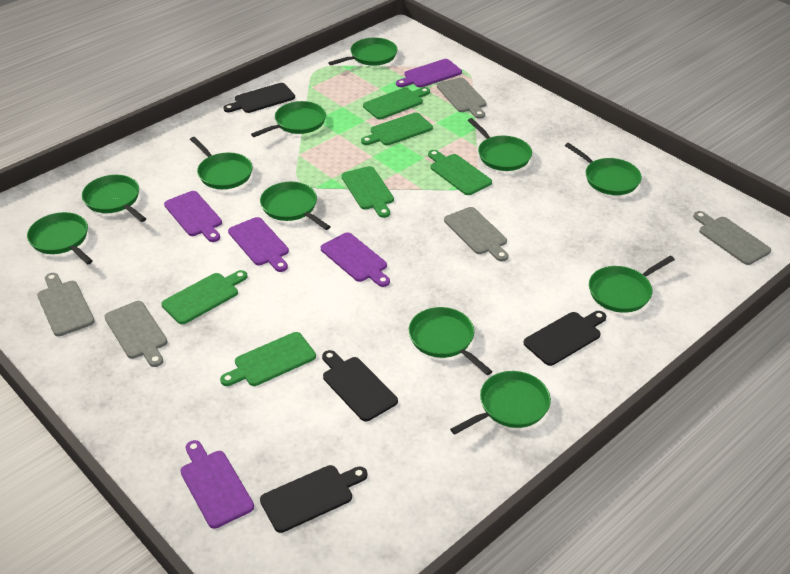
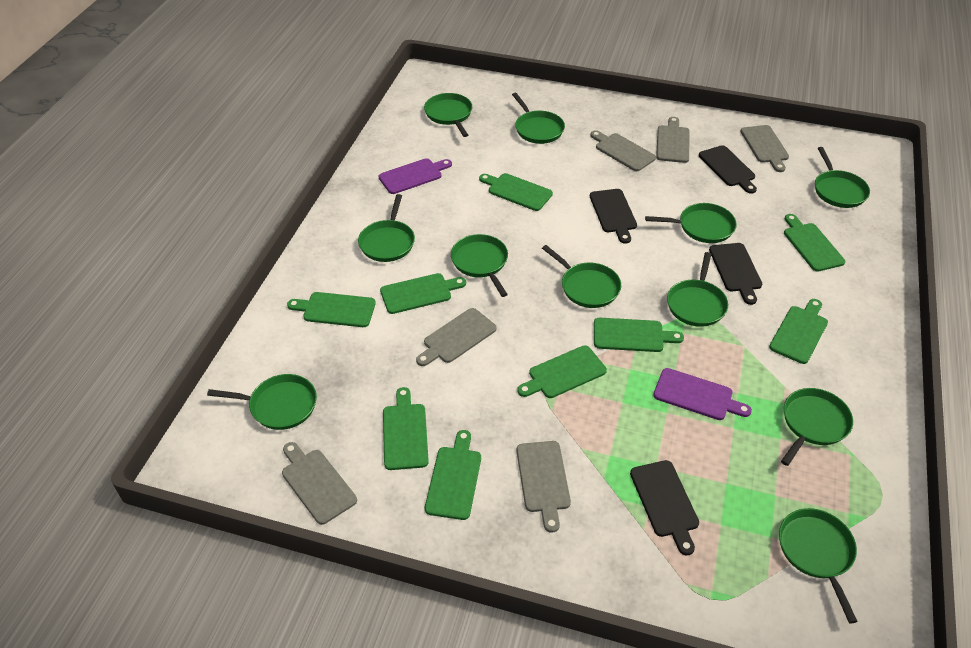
green cutting board: 6 -> 9
grey cutting board: 5 -> 6
purple cutting board: 5 -> 2

